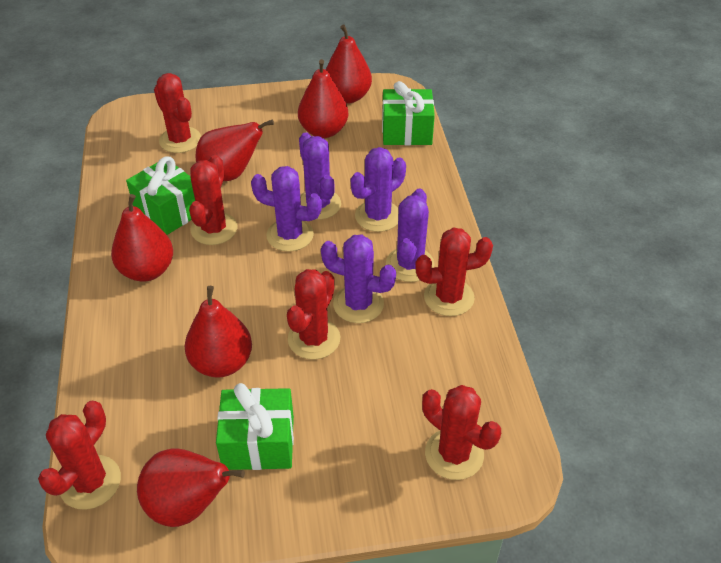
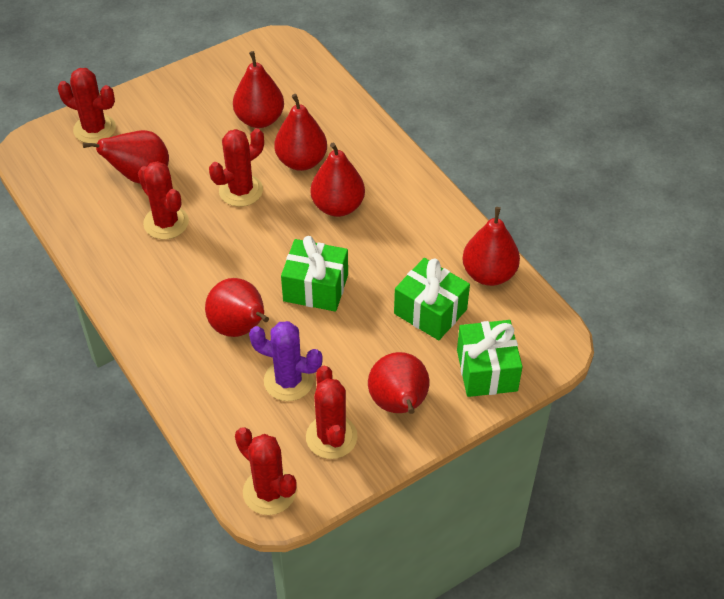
purple cactus: 5 -> 1
red cactus: 6 -> 5
red pear: 6 -> 7

